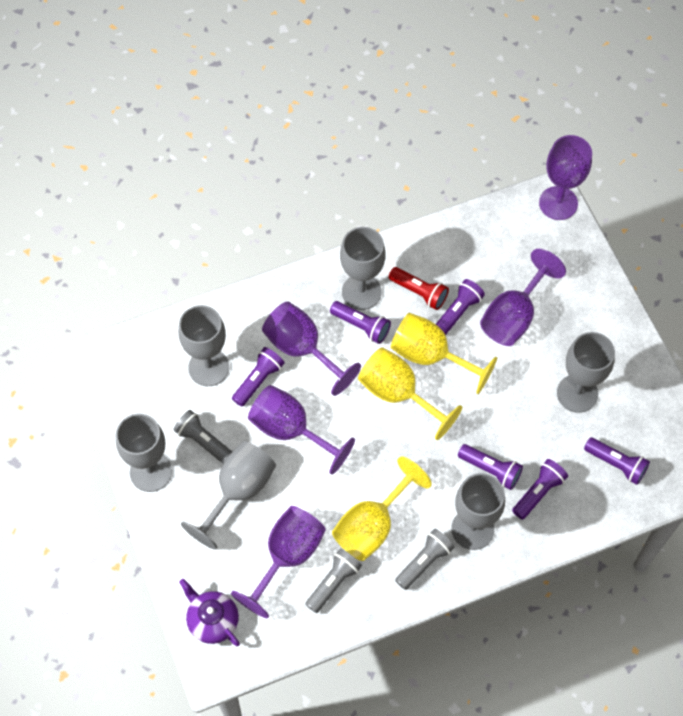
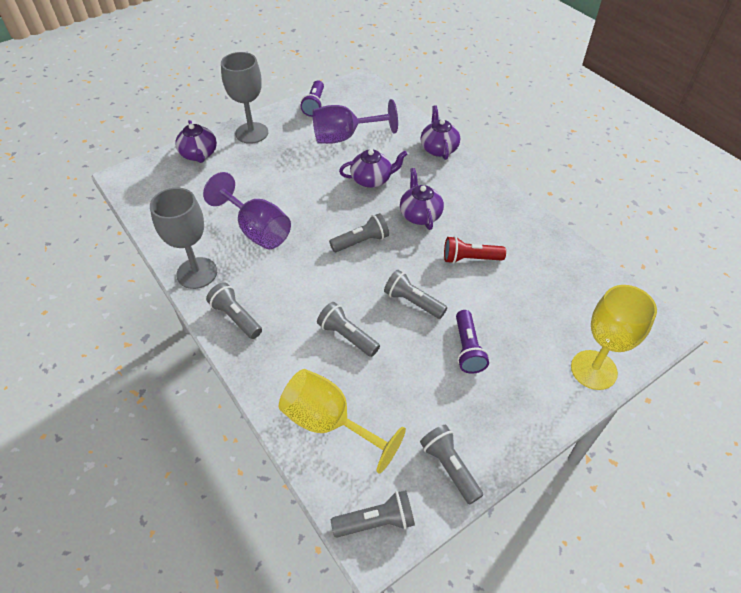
grey flashlight: 3 -> 6
grey goblet: 6 -> 2
purple flashlight: 6 -> 2
purple goblet: 5 -> 2
purple teapot: 1 -> 4
yellow goblet: 3 -> 2

